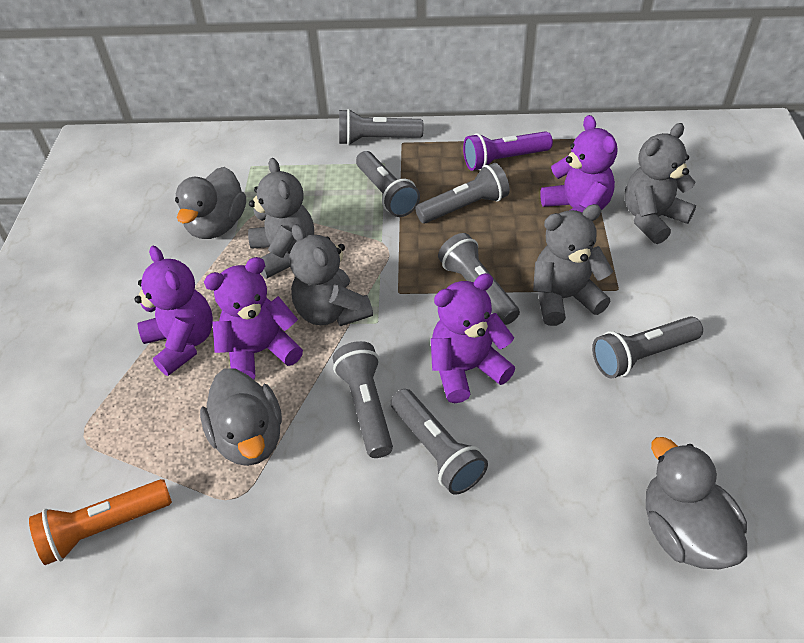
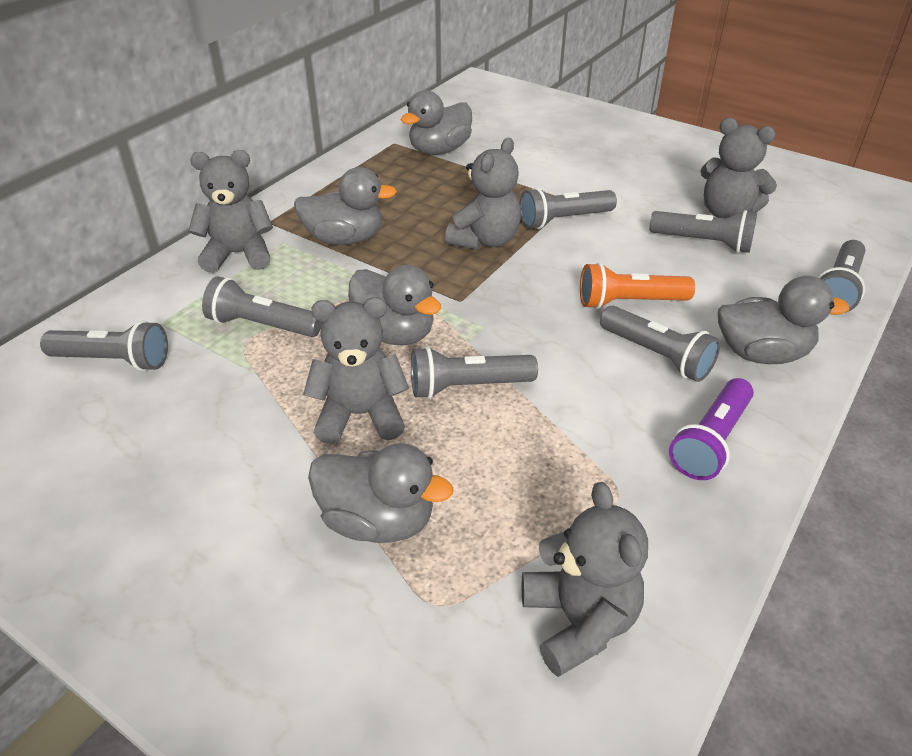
grey duck: 3 -> 5
grey teddy bear: 4 -> 5
purple teddy bear: 4 -> 0

